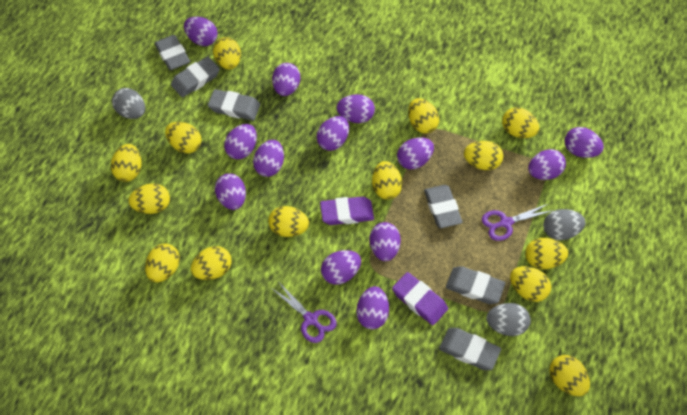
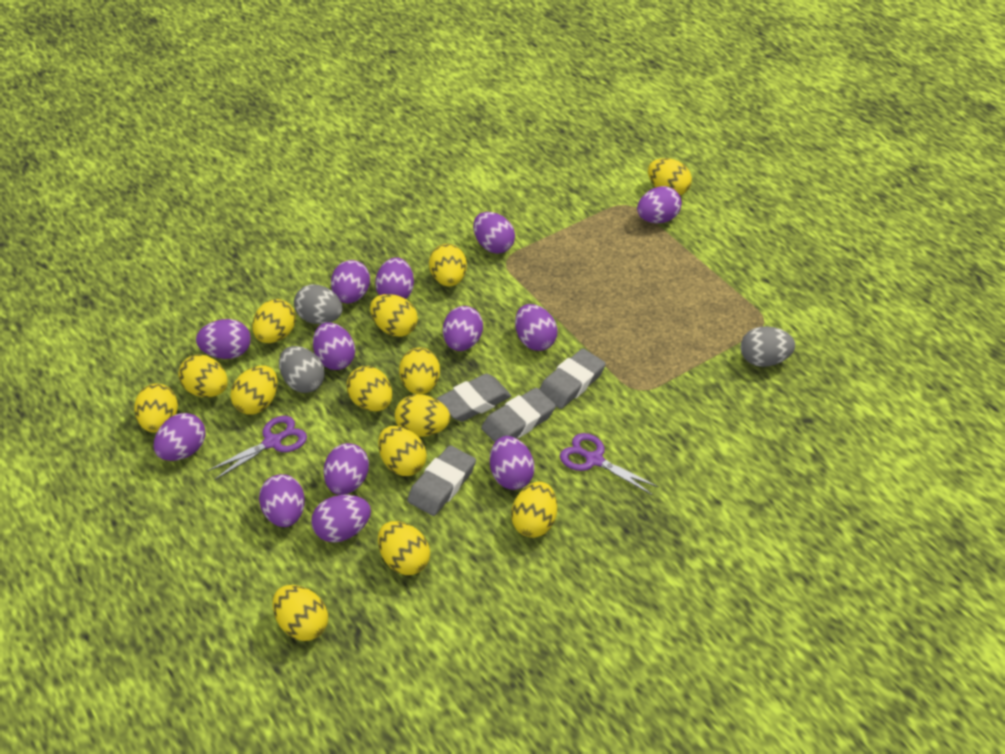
grey eraser: 6 -> 4
purple eraser: 2 -> 0

